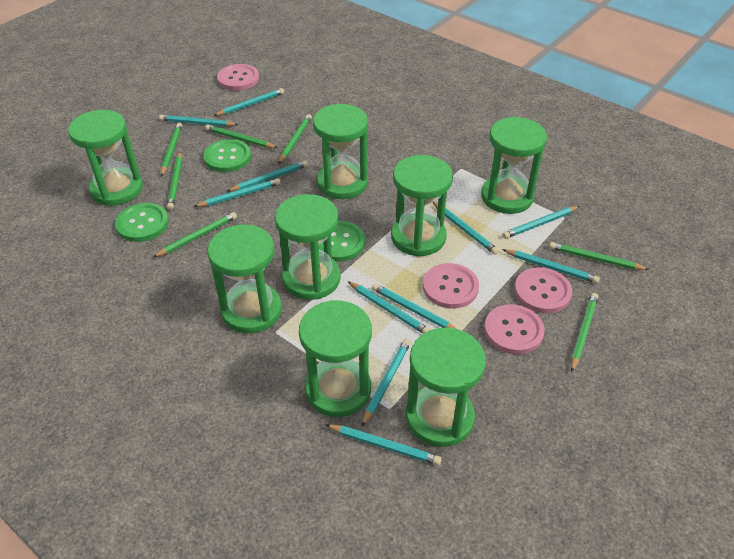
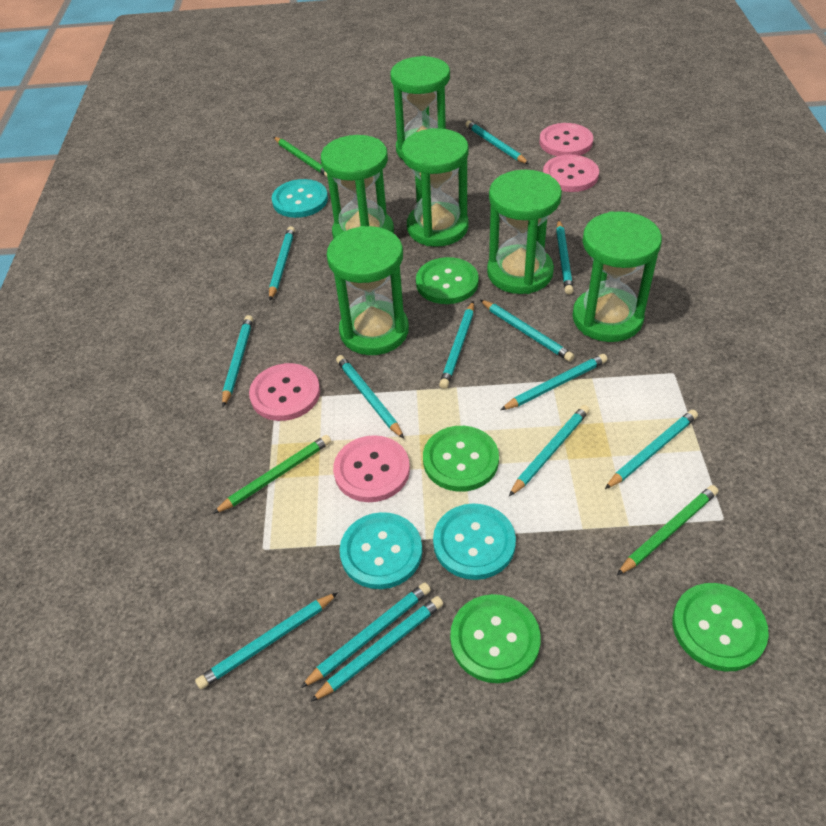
green button: 3 -> 4
green hourglass: 8 -> 6
green pencil: 7 -> 3
turquoise button: 0 -> 3
turquoise pencil: 11 -> 13

